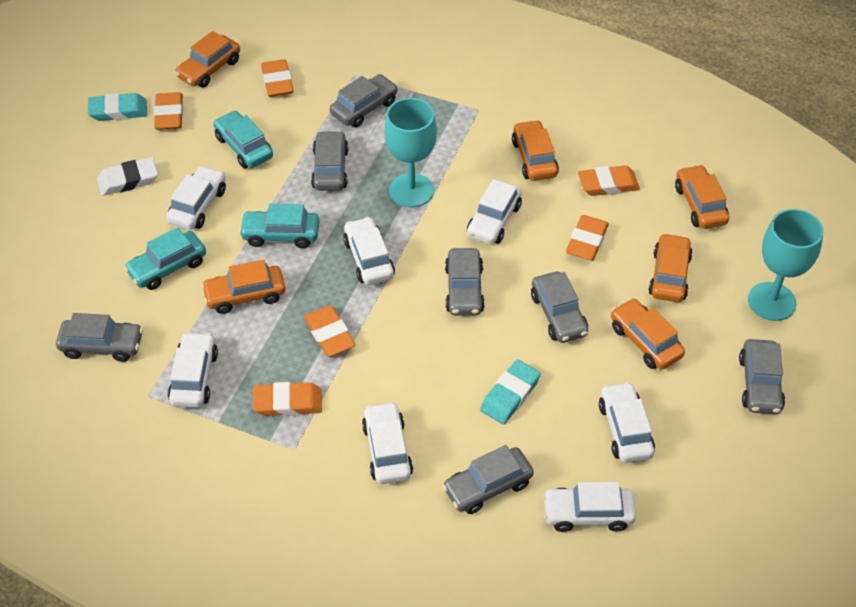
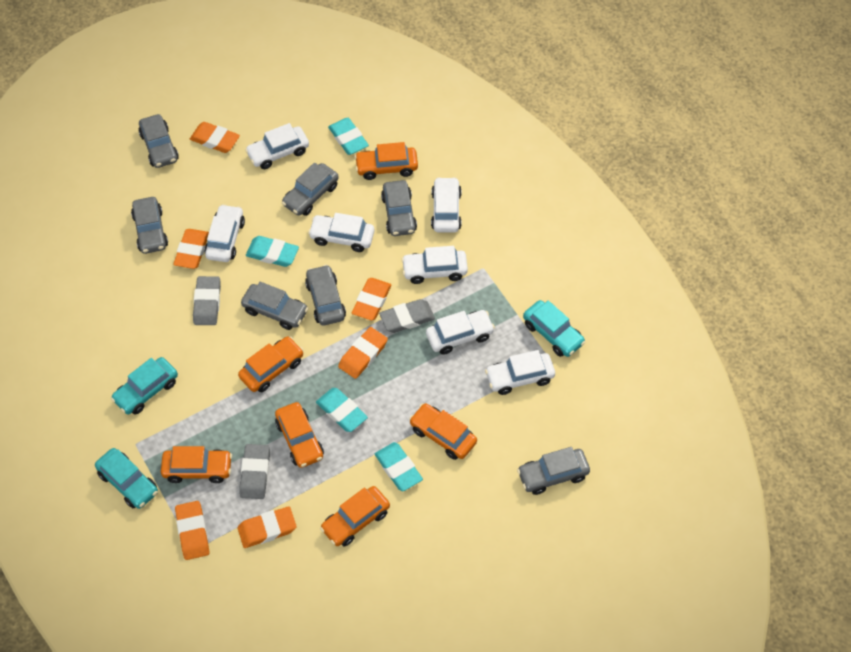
grey eraser: 0 -> 3
turquoise eraser: 2 -> 4
turquoise goblet: 2 -> 0
white eraser: 1 -> 0

